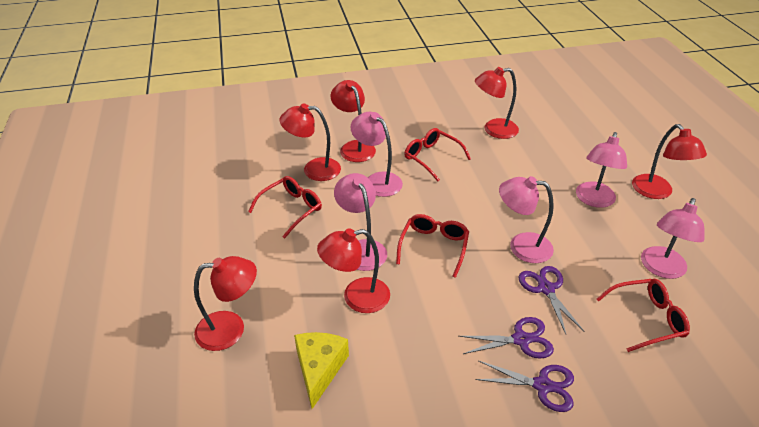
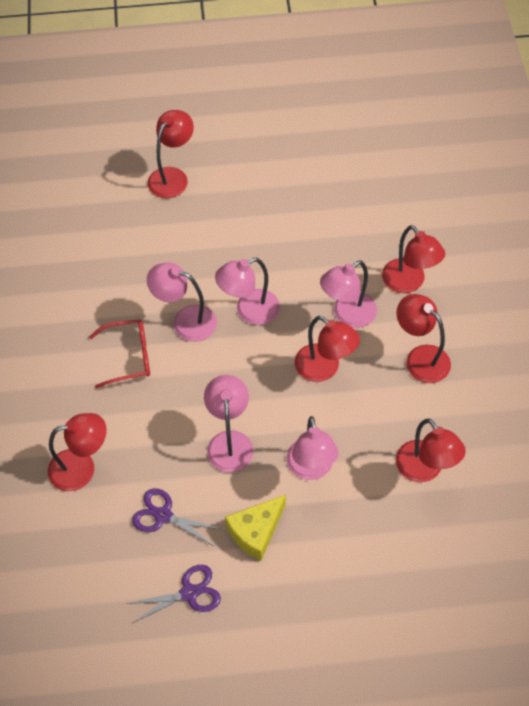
purple scissors: 3 -> 2
red glasses: 4 -> 1

